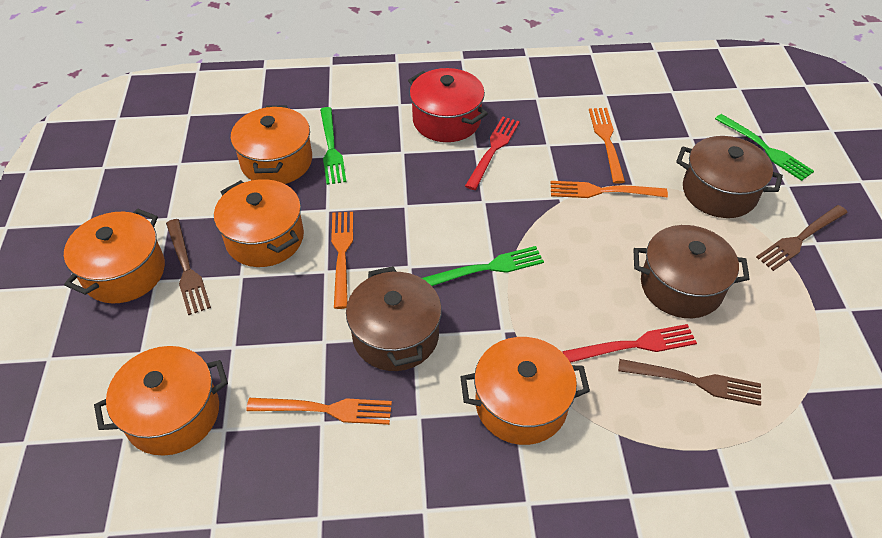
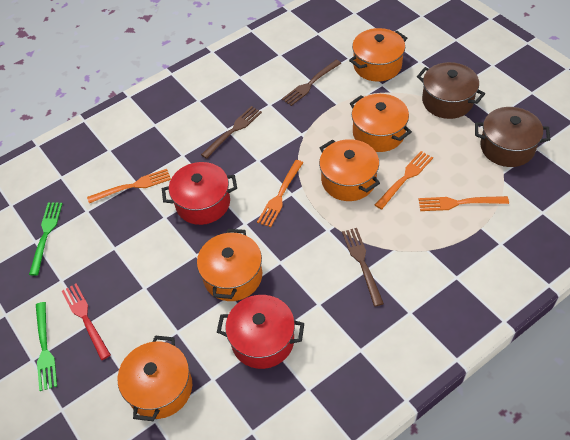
brown pot: 3 -> 2
green fork: 3 -> 2
red fork: 2 -> 1
red pot: 1 -> 2

